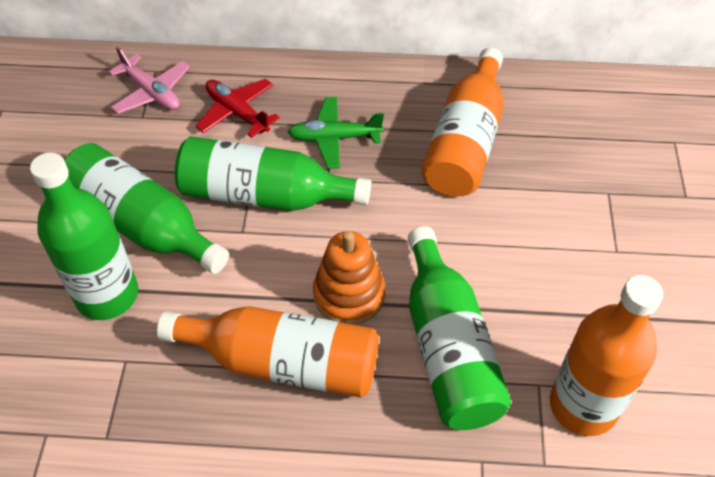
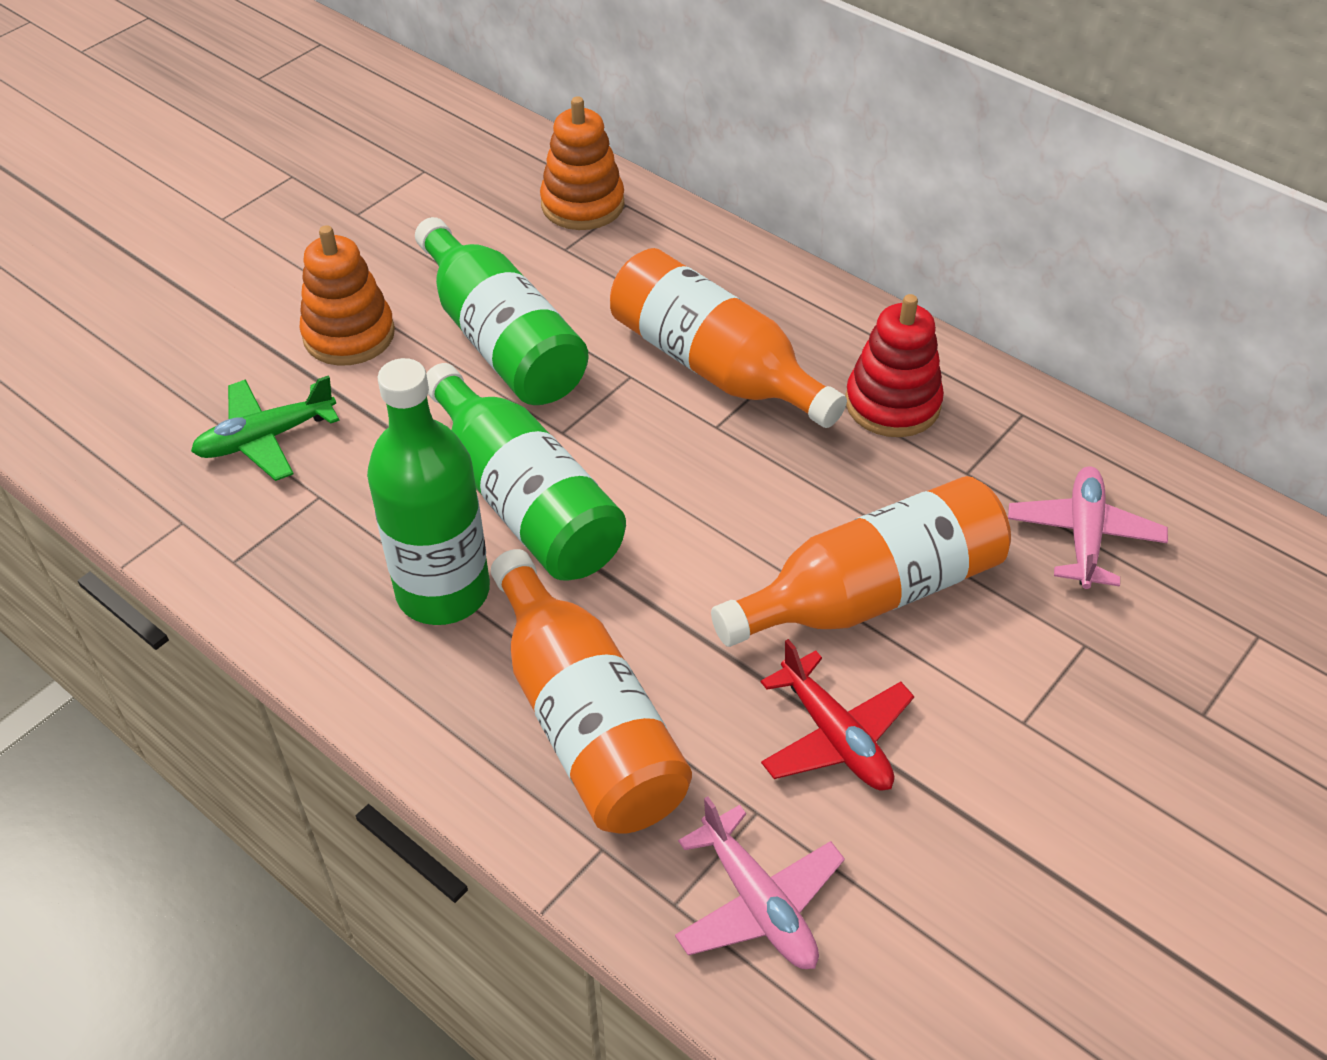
green bottle: 4 -> 3
orange stacking toy: 1 -> 2
pink plane: 1 -> 2
red stacking toy: 0 -> 1

